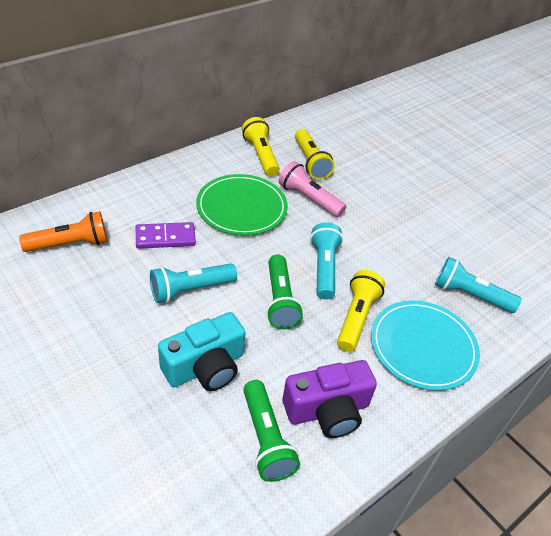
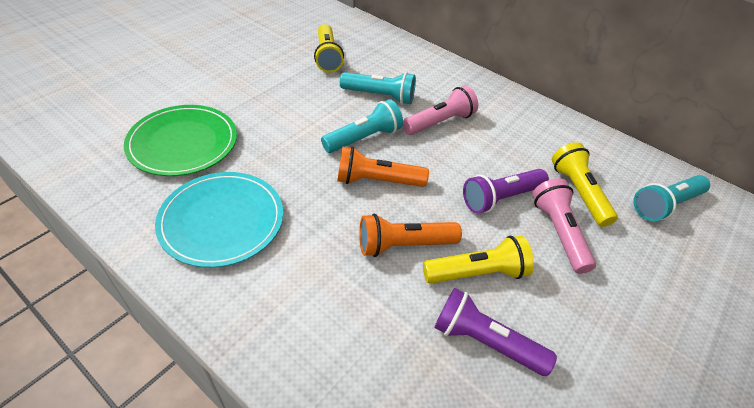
green flashlight: 2 -> 0
orange flashlight: 1 -> 2
pink flashlight: 1 -> 2
purple camera: 1 -> 0
purple domino: 1 -> 0
purple flashlight: 0 -> 2
turquoise camera: 1 -> 0

